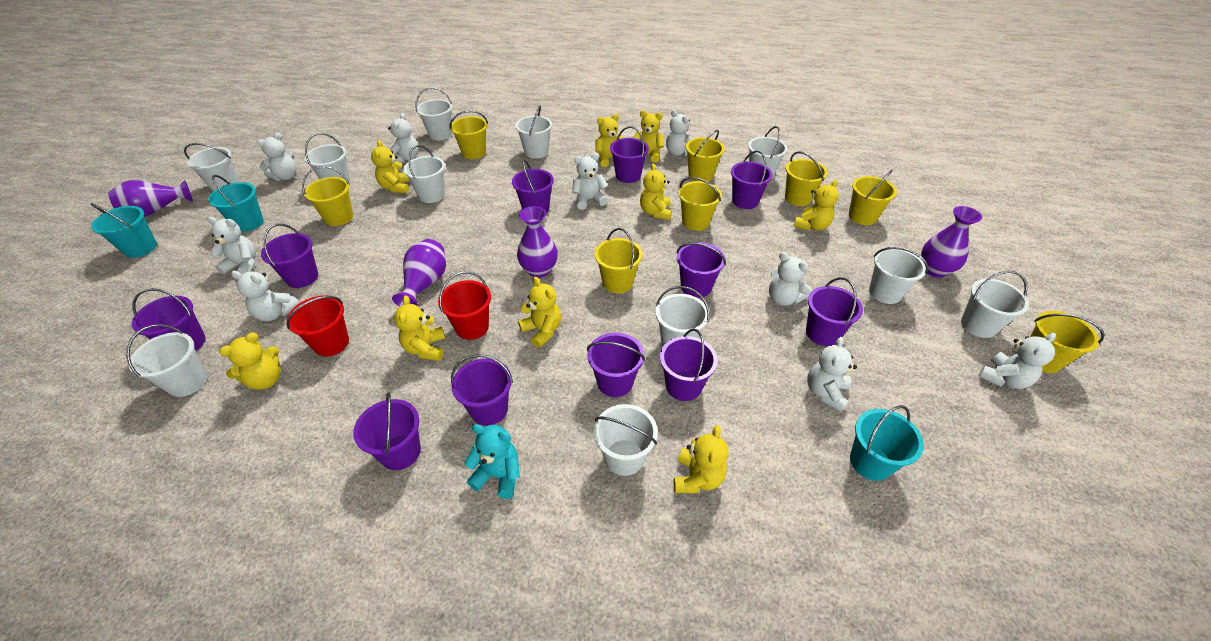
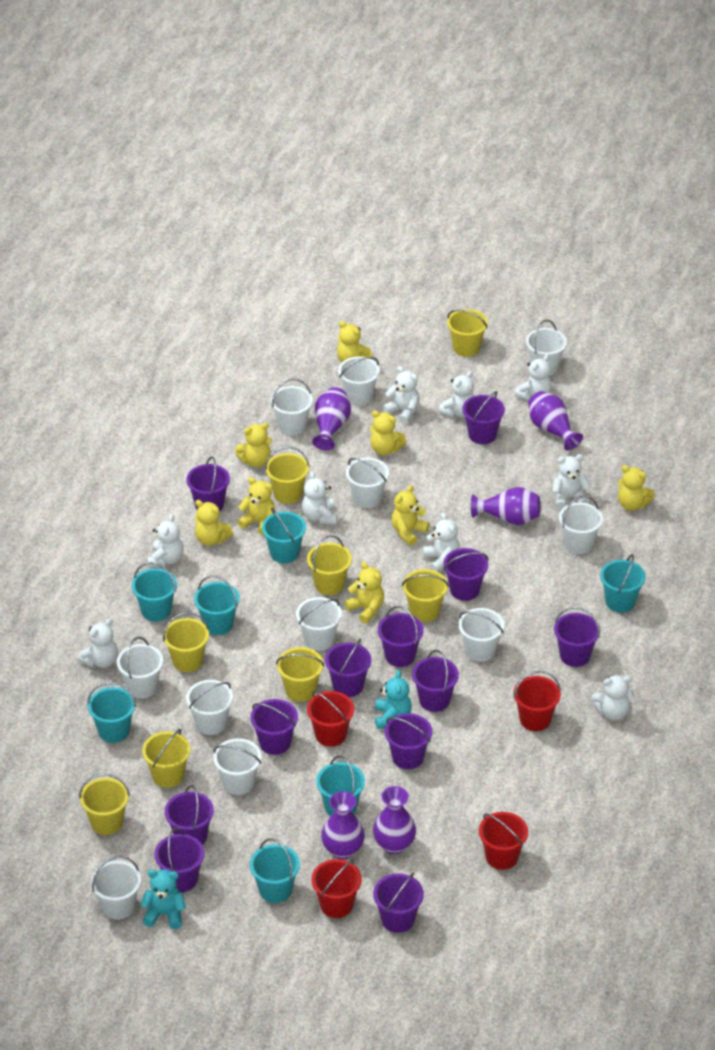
purple bucket: 11 -> 12
purple vase: 4 -> 5
red bucket: 2 -> 4
turquoise bucket: 3 -> 7
turquoise teddy bear: 1 -> 2
yellow teddy bear: 9 -> 8

